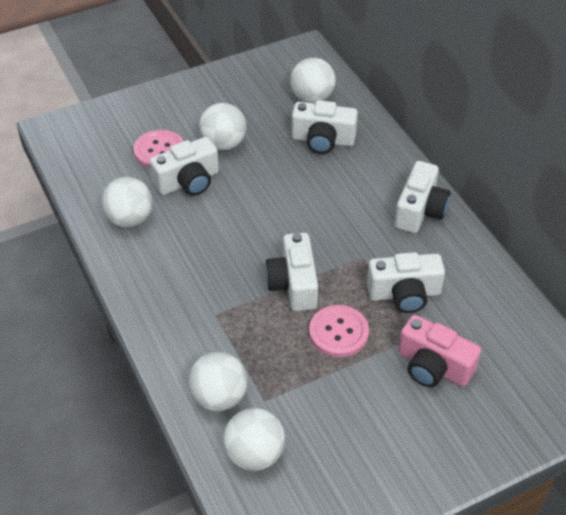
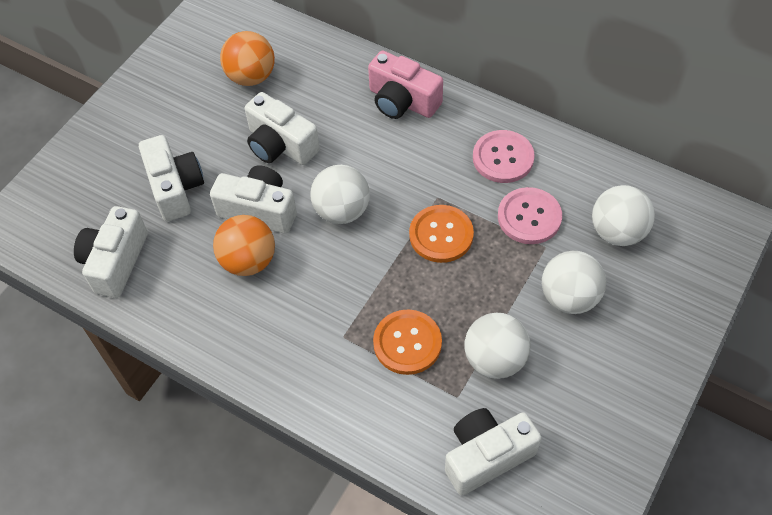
orange ball: 0 -> 2
orange button: 0 -> 2
white ball: 5 -> 4

